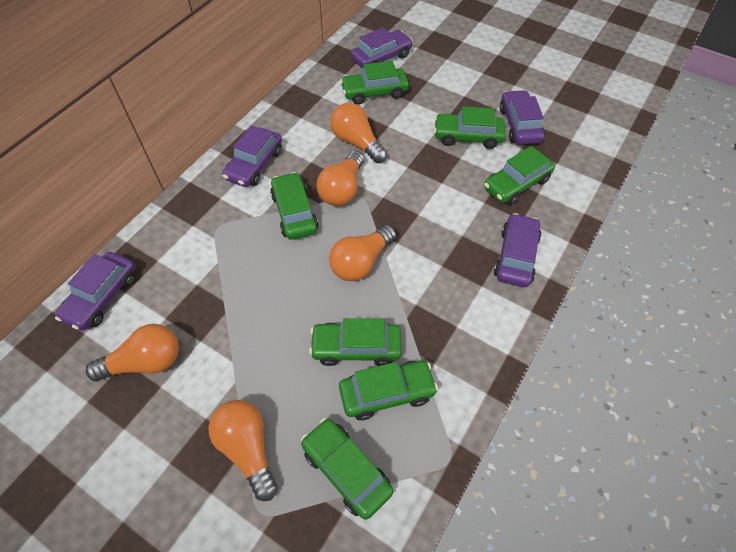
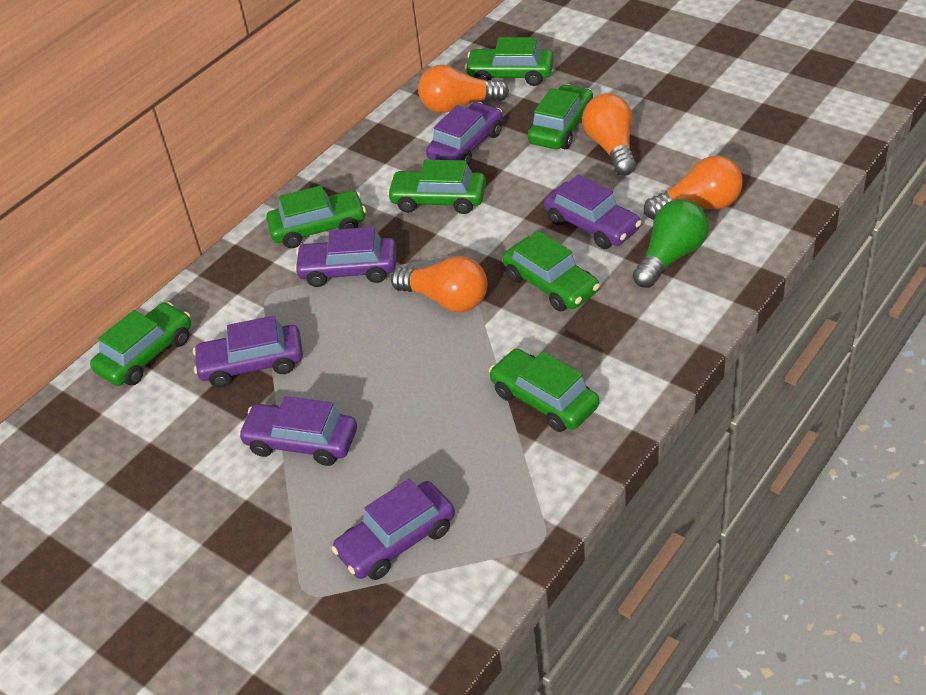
green light bulb: 0 -> 1
orange light bulb: 5 -> 4
purple car: 5 -> 6

